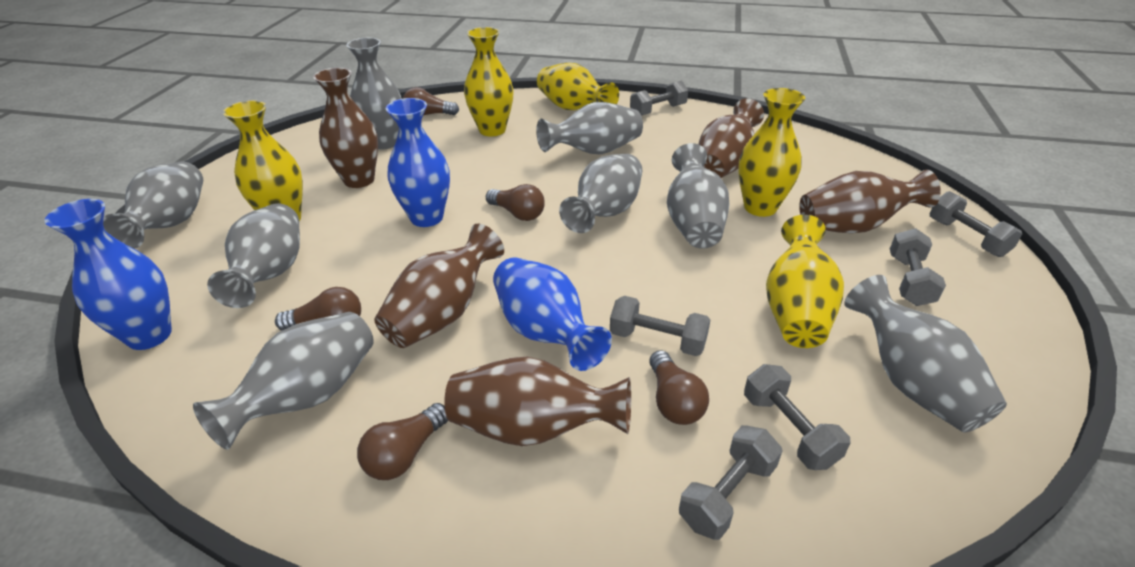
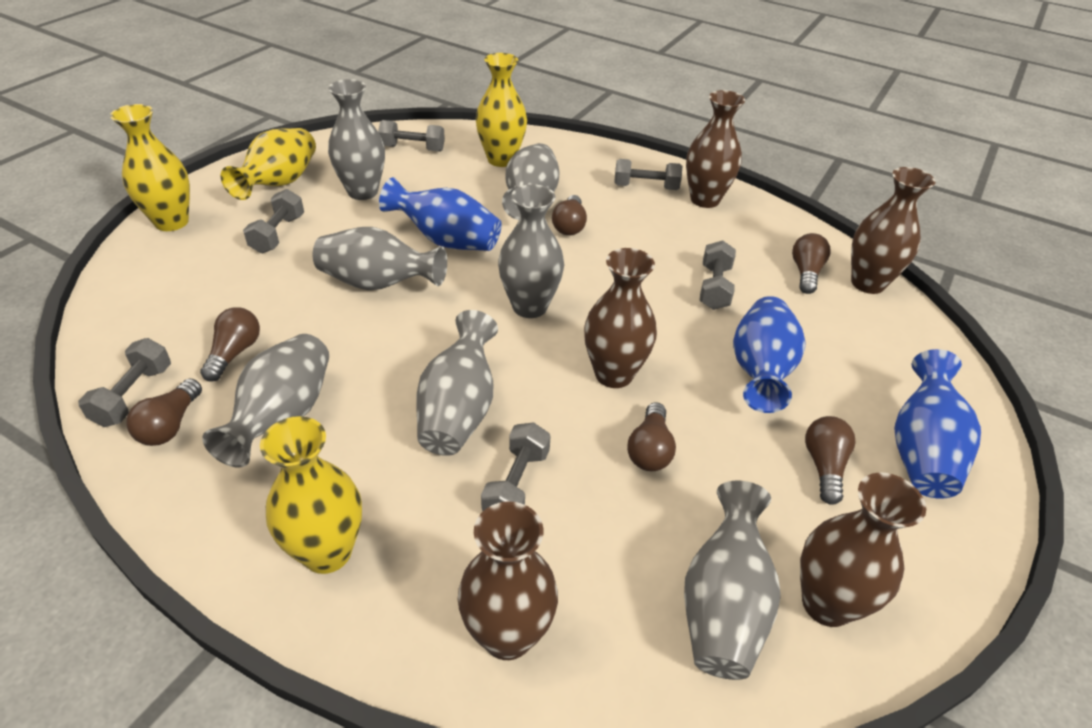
brown light bulb: 5 -> 6
grey vase: 8 -> 7
yellow vase: 5 -> 4

